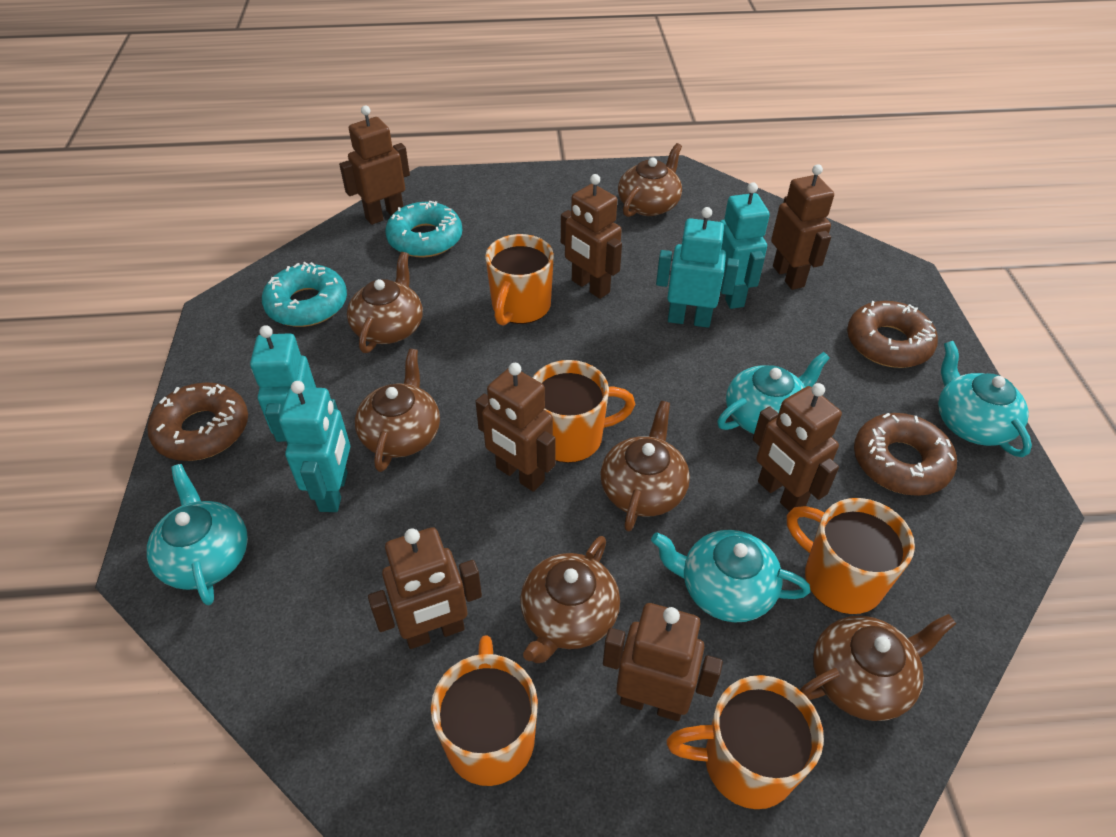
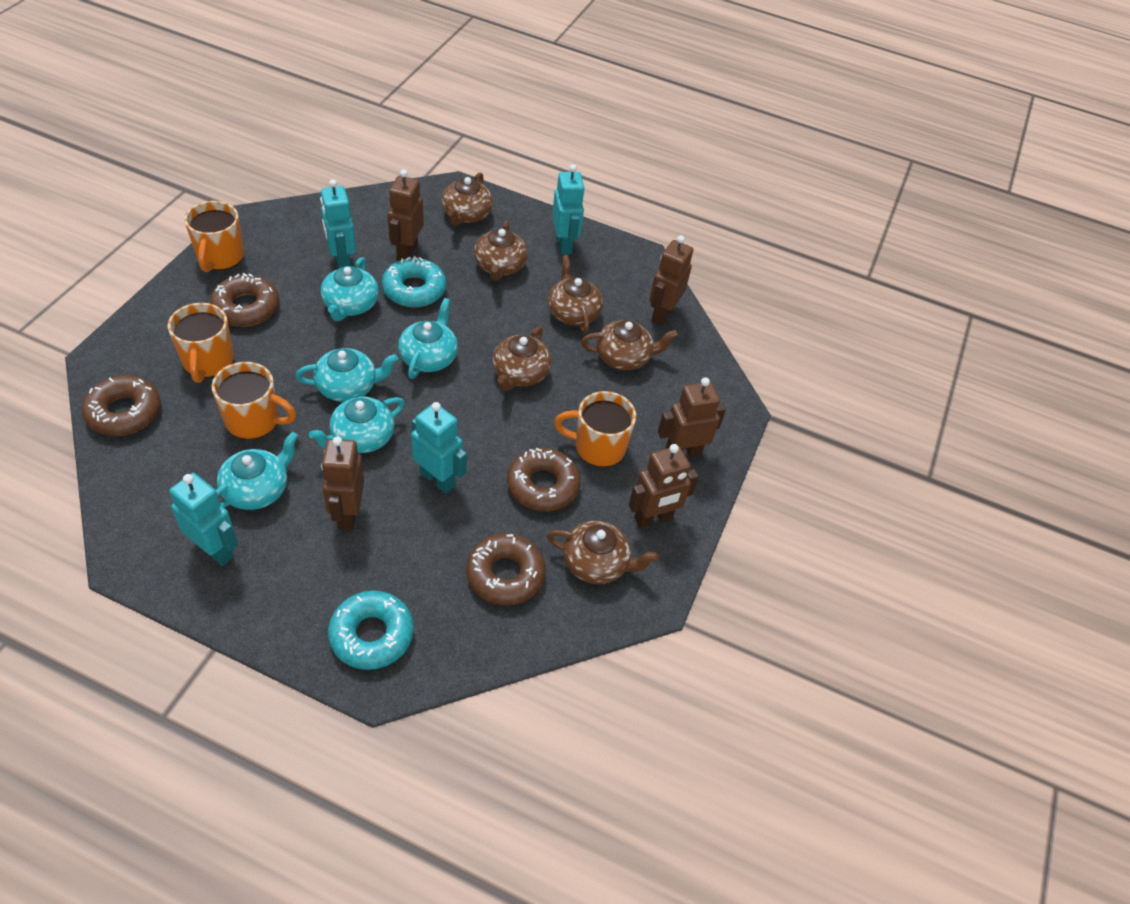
brown donut: 3 -> 4
brown robot: 7 -> 5
orange mug: 5 -> 4
turquoise teapot: 4 -> 5

